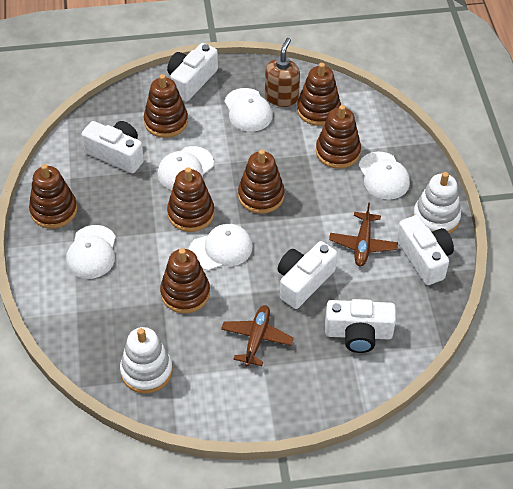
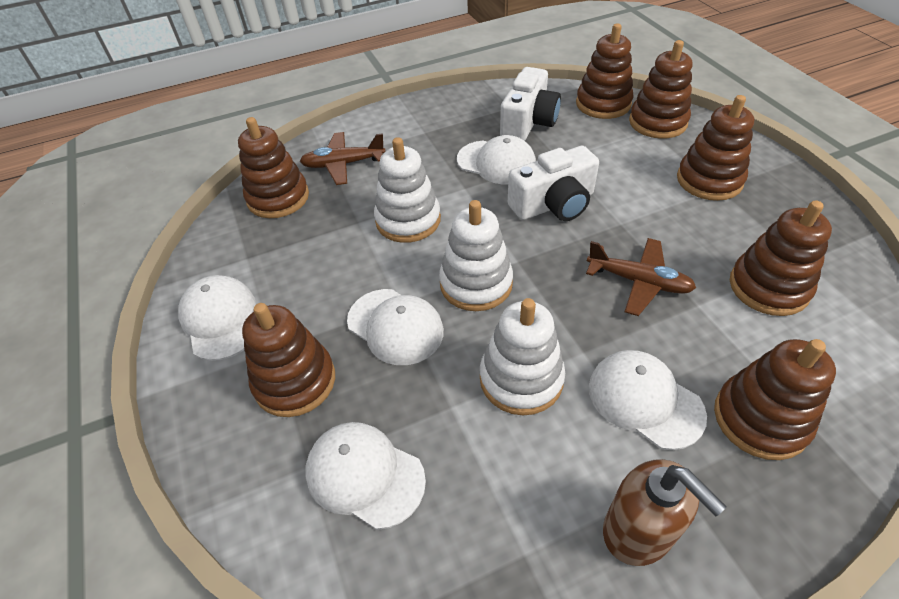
white camera: 5 -> 2
white stacking toy: 2 -> 3

